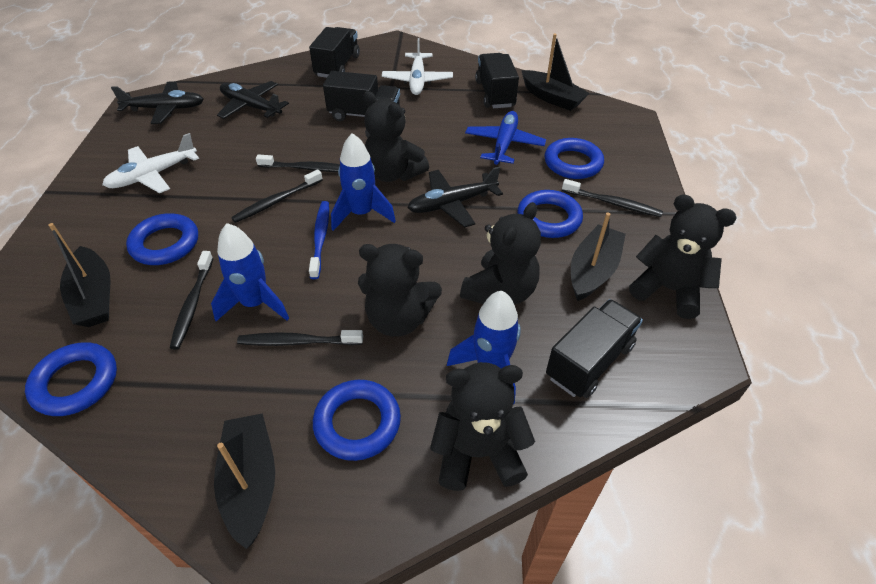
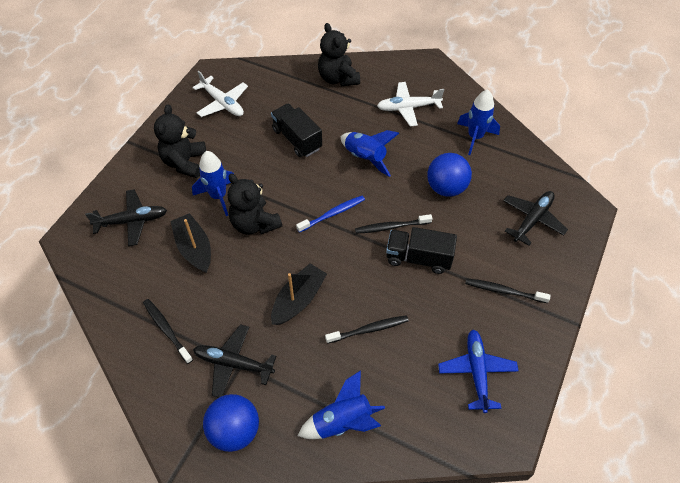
black boat: 4 -> 2
black teddy bear: 5 -> 3
black toothbrush: 5 -> 4
black truck: 4 -> 2
blue ball: 0 -> 2
blue ring: 5 -> 0
blue rocket: 3 -> 4

